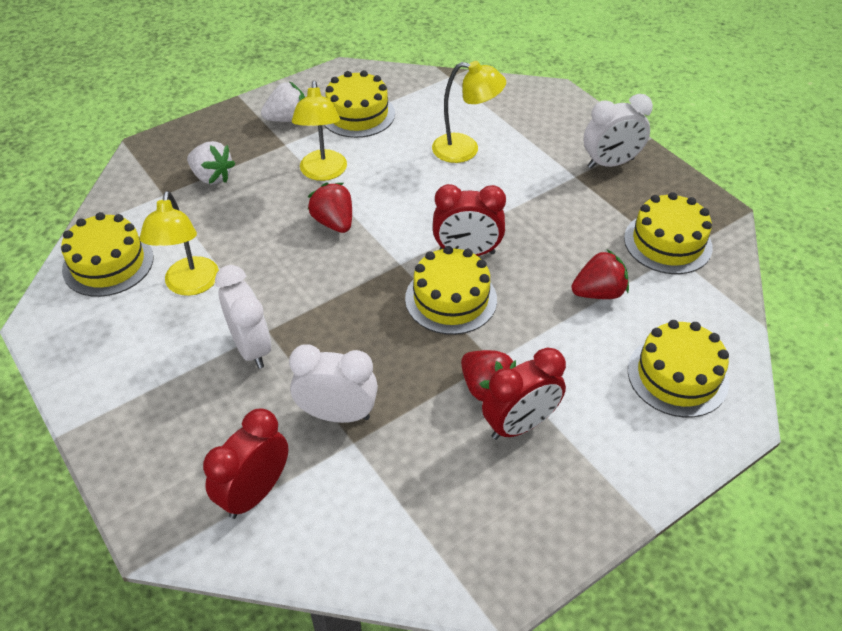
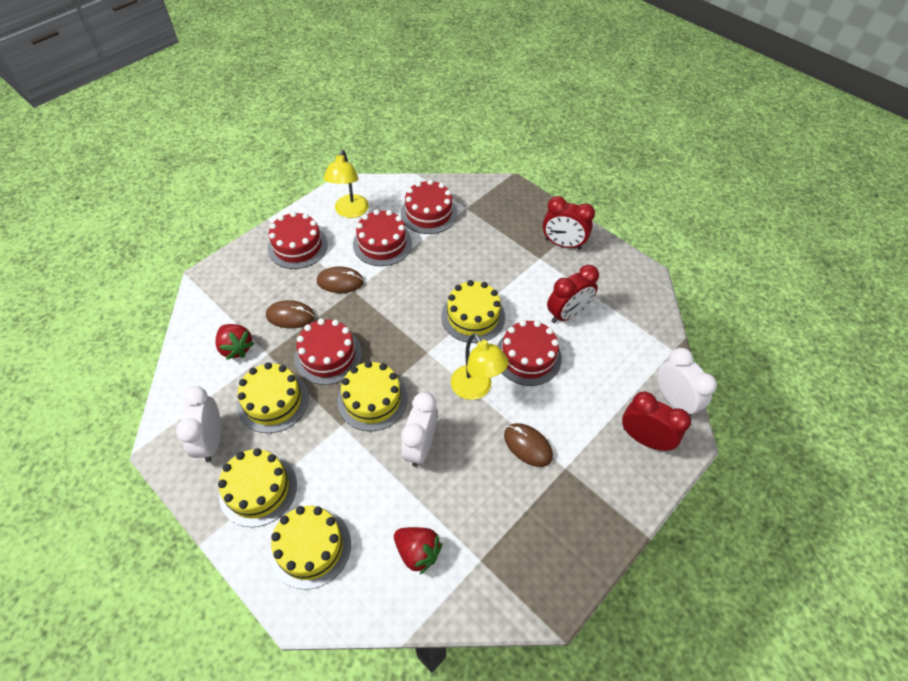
brown mouse: 0 -> 3
red cake: 0 -> 5
red strawberry: 3 -> 2
white strawberry: 2 -> 0
yellow lamp: 3 -> 2

